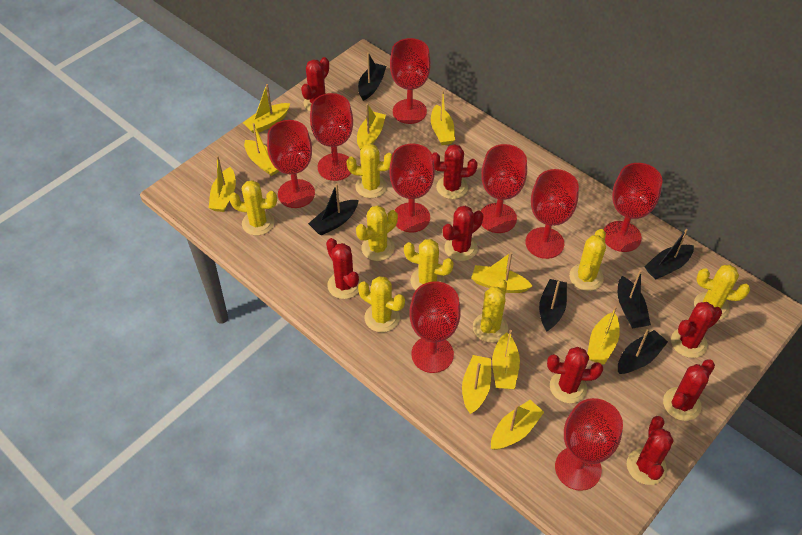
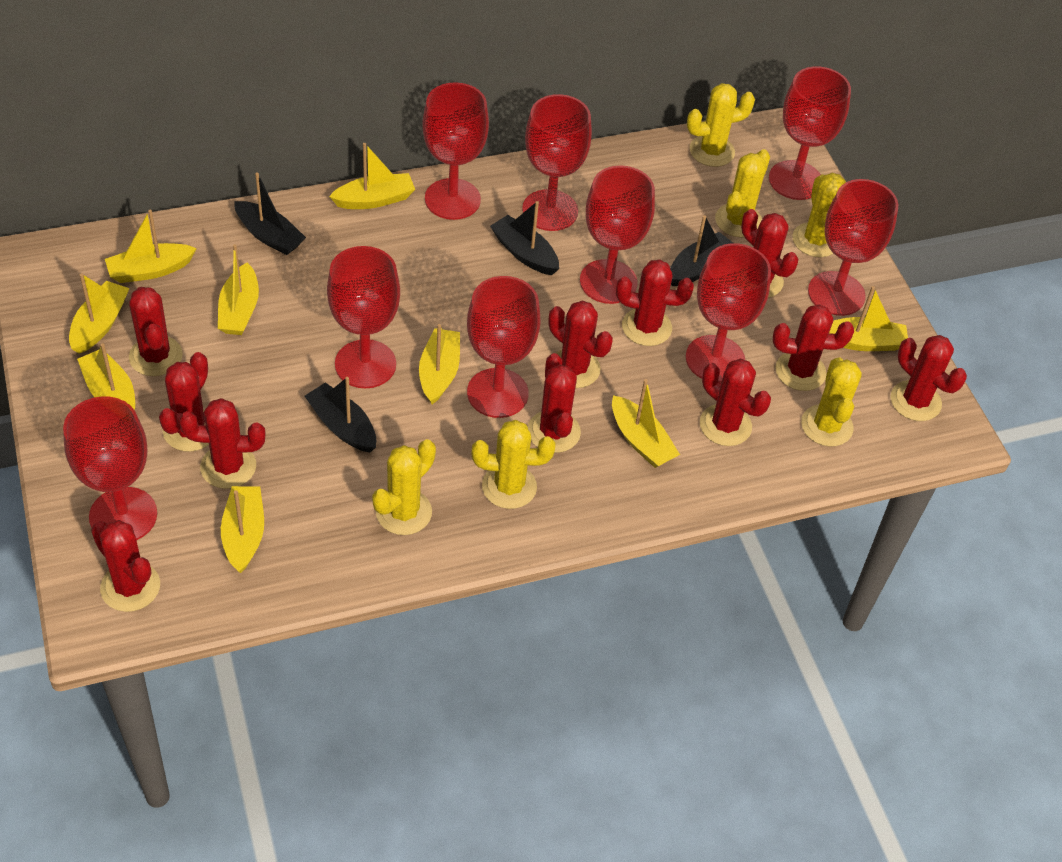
black boat: 6 -> 4
red cactus: 8 -> 11
yellow boat: 10 -> 9
yellow cactus: 8 -> 6

